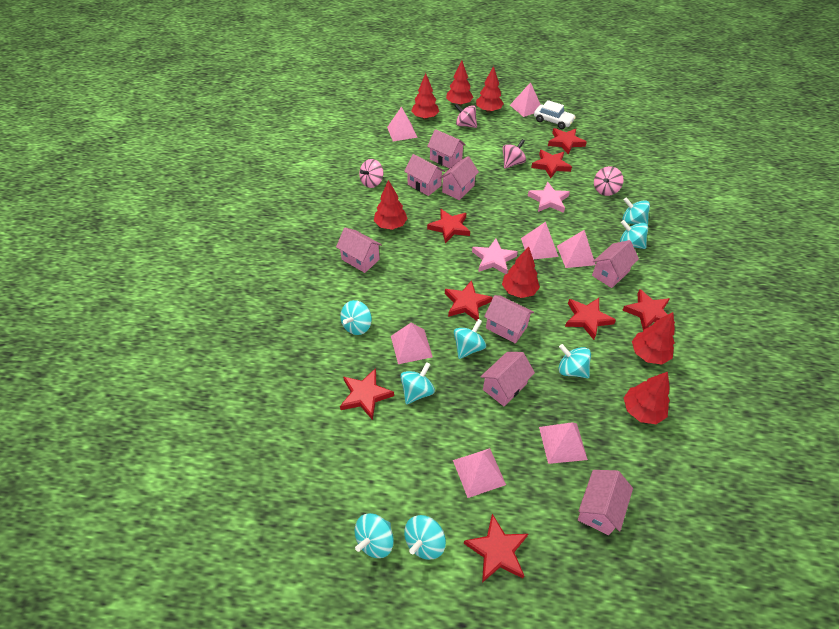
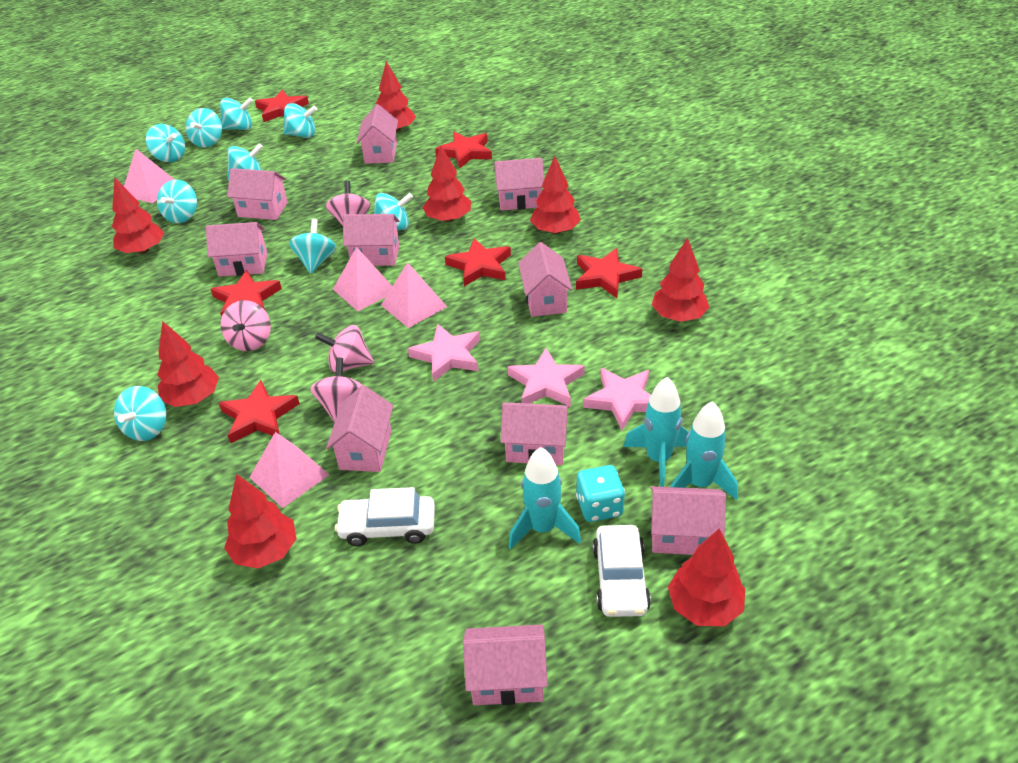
pink house: 8 -> 10
pink pyramid: 7 -> 4
pink star: 2 -> 3
red star: 8 -> 6
red tree: 7 -> 8
turquoise dice: 0 -> 1
turquoise rocket: 0 -> 3
turquoise spinning top: 8 -> 9
white car: 1 -> 2

